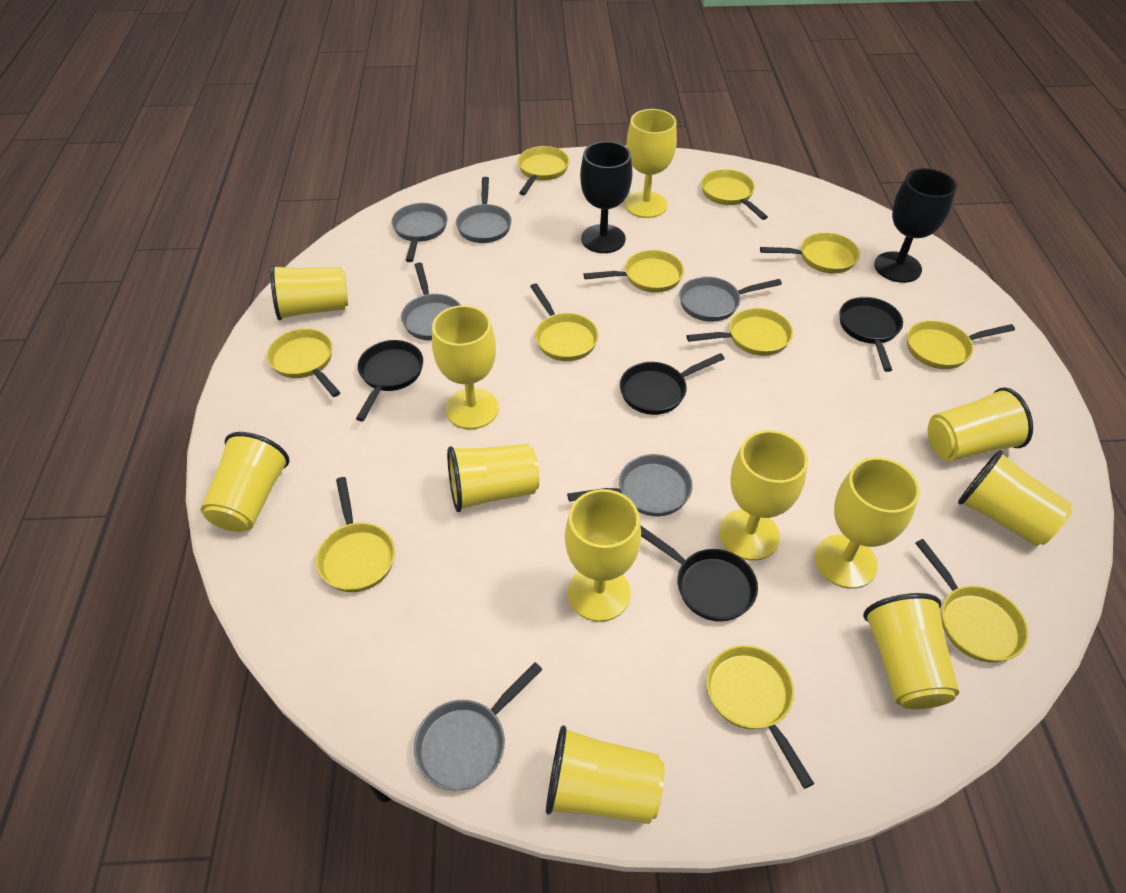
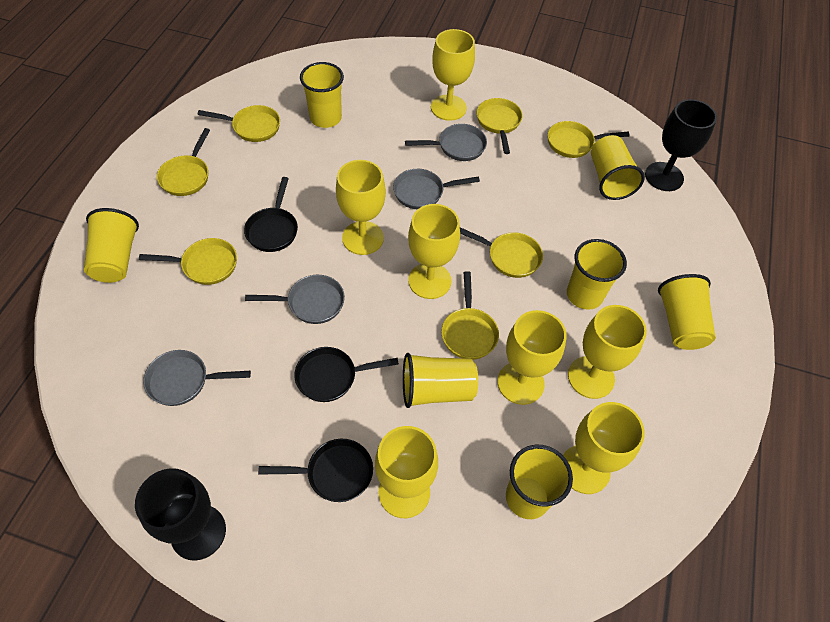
black pan: 4 -> 3
grey pan: 6 -> 4
yellow goblet: 5 -> 7
yellow pan: 11 -> 7

